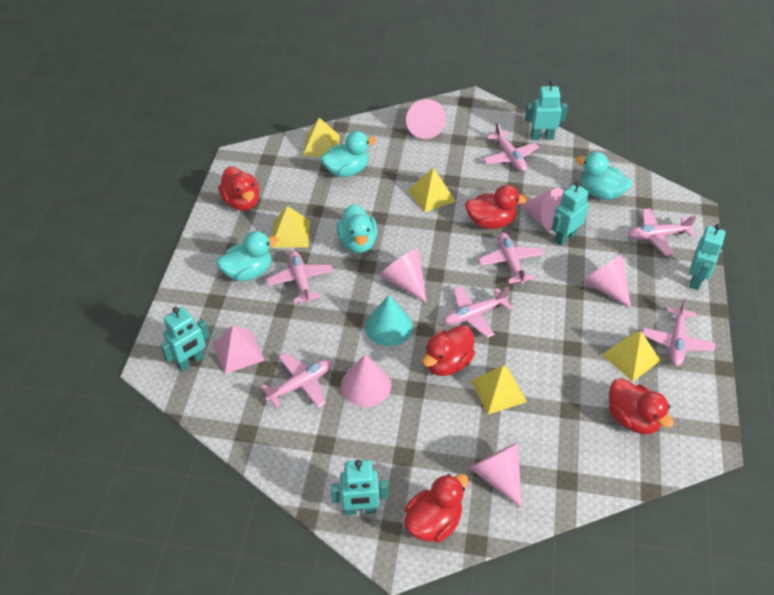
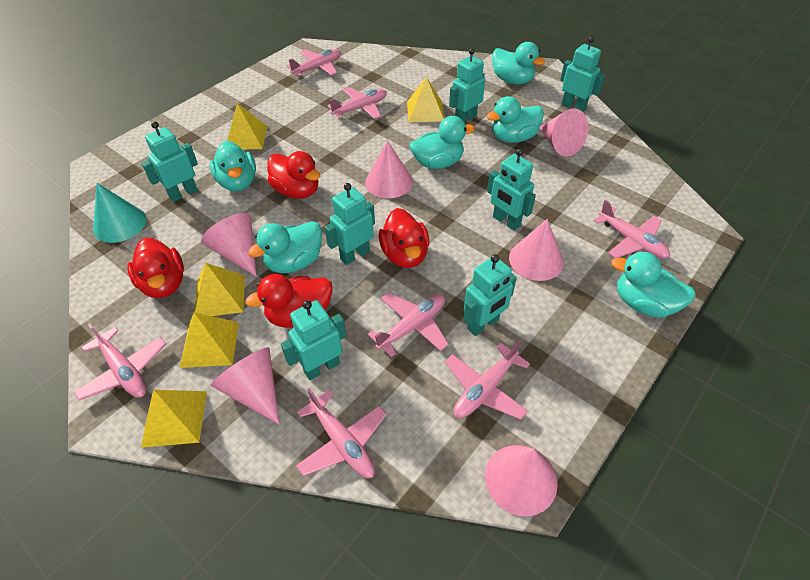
pink pyramid: 1 -> 0
red duck: 5 -> 4
turquoise duck: 4 -> 6
turquoise robot: 5 -> 7

